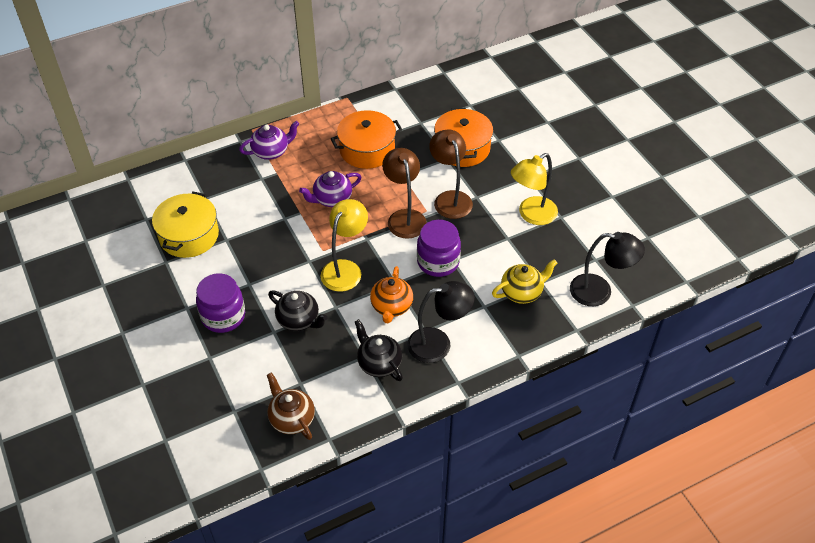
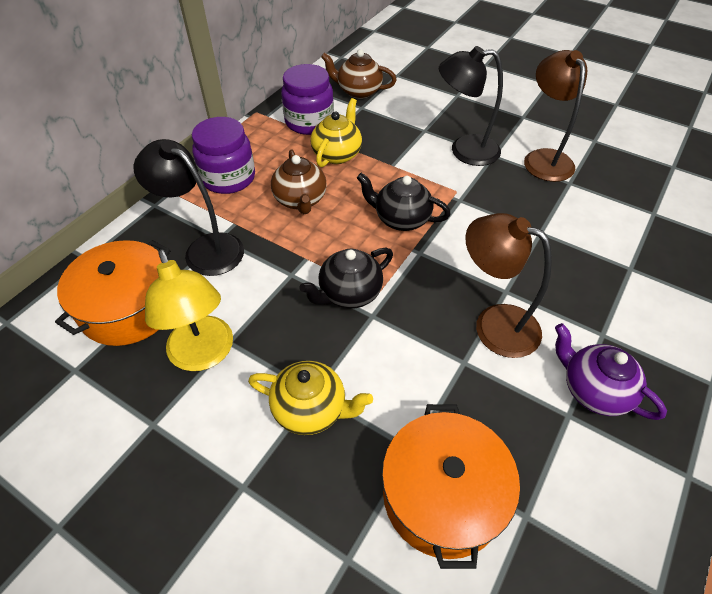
brown teapot: 1 -> 2
orange teapot: 1 -> 0
purple teapot: 2 -> 1
yellow lamp: 2 -> 1
yellow pot: 1 -> 0
yellow teapot: 1 -> 2

